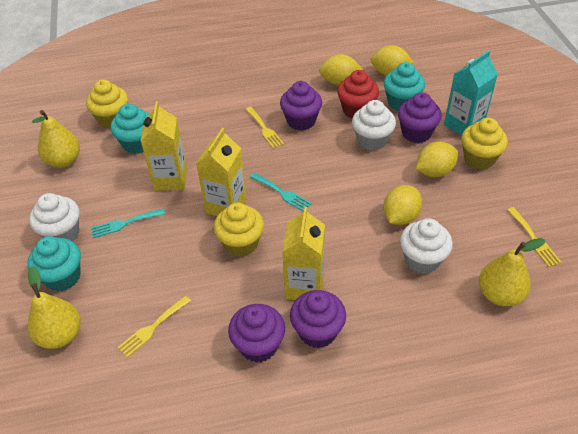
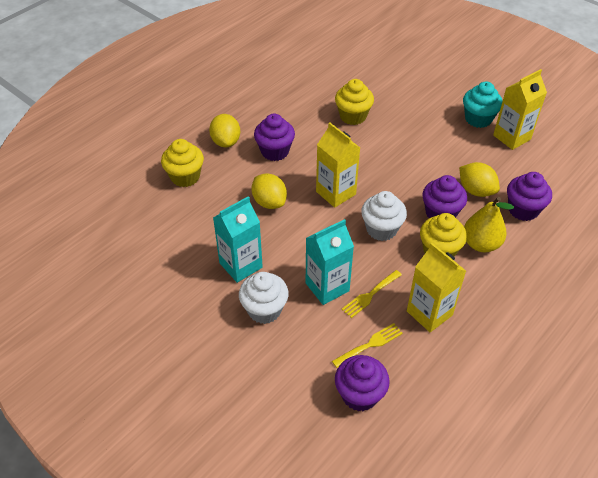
red cupcake: 1 -> 0
turquoise carton: 1 -> 2
turquoise cupcake: 3 -> 1
turquoise fork: 2 -> 0
white cupcake: 3 -> 2
yellow fork: 3 -> 2
yellow lemon: 4 -> 3
yellow pear: 3 -> 1

